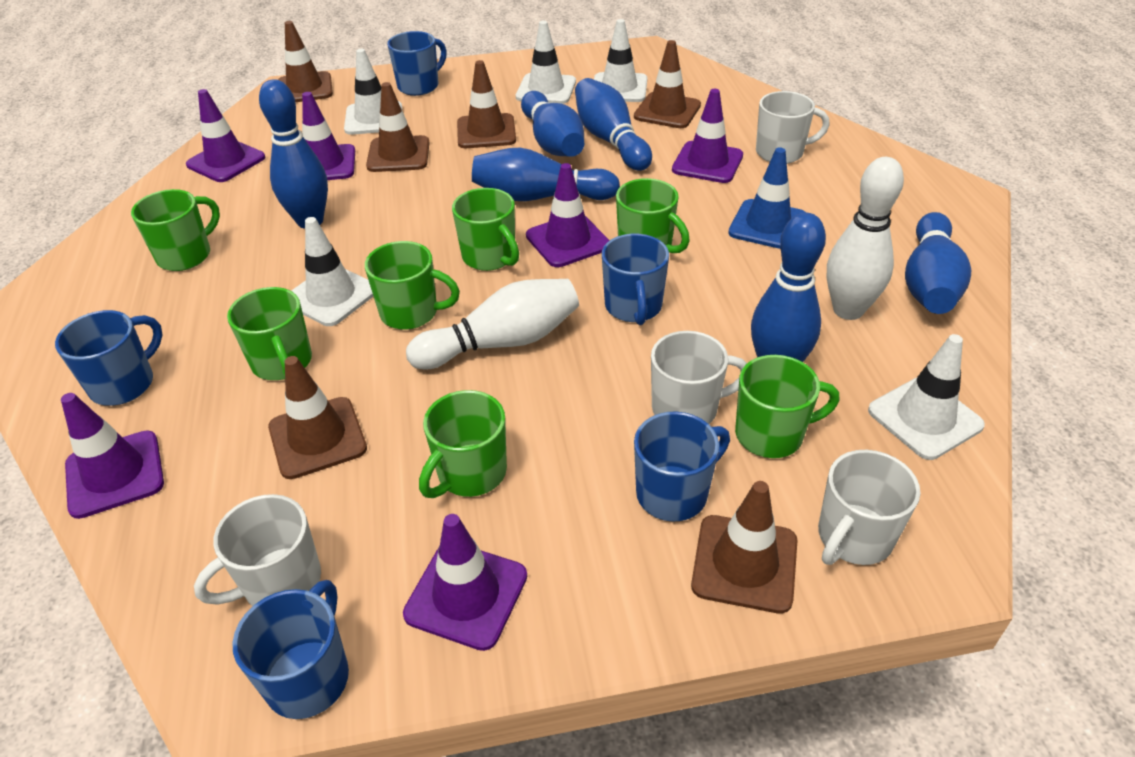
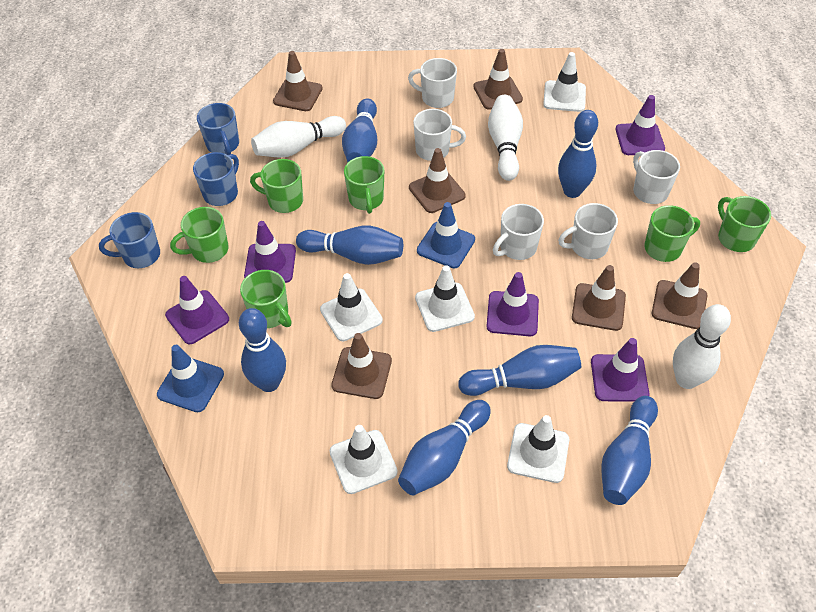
blue bowling pin: 6 -> 7
blue mug: 5 -> 3
blue traffic cone: 1 -> 2
green mug: 7 -> 6
purple traffic cone: 6 -> 5
white bowling pin: 2 -> 3
white mug: 4 -> 5

